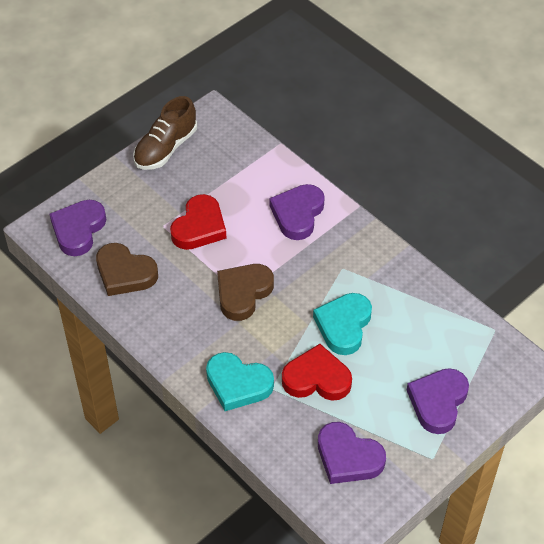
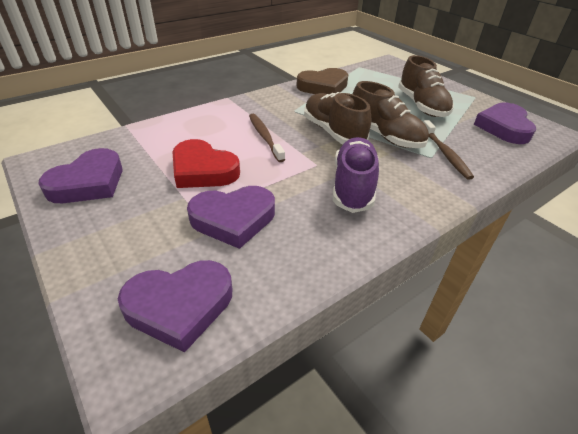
brown heart: 2 -> 1
brown shoe: 1 -> 3
brown toothbrush: 0 -> 2
purple shoe: 0 -> 1
red heart: 2 -> 1
turquoise heart: 2 -> 0

